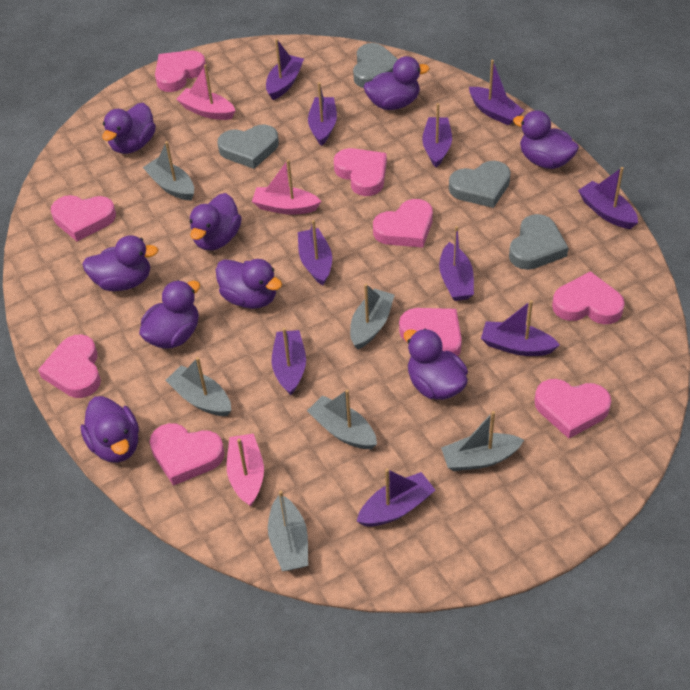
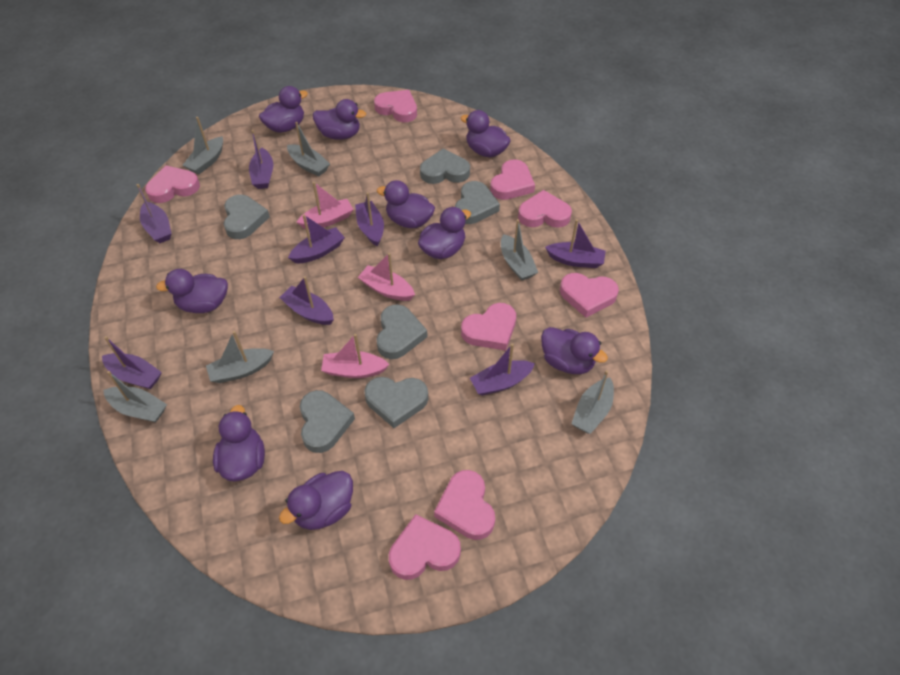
grey heart: 4 -> 6
pink heart: 9 -> 8
purple boat: 10 -> 8

